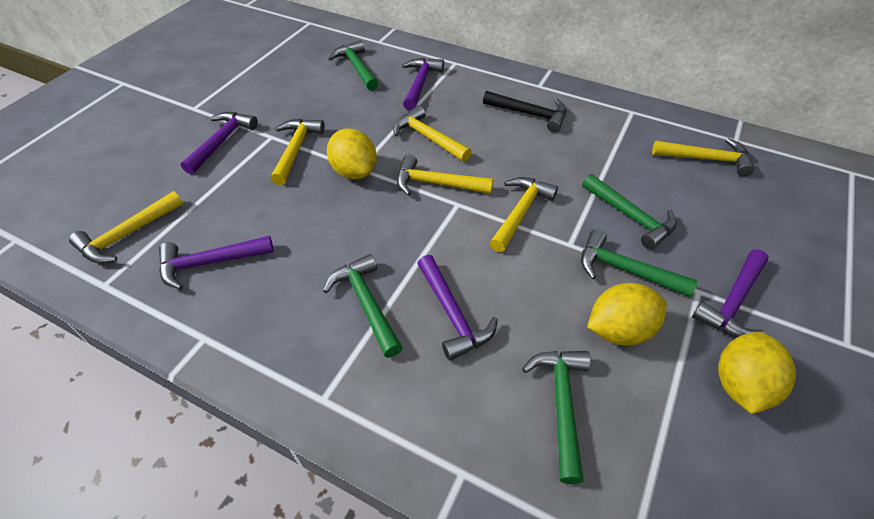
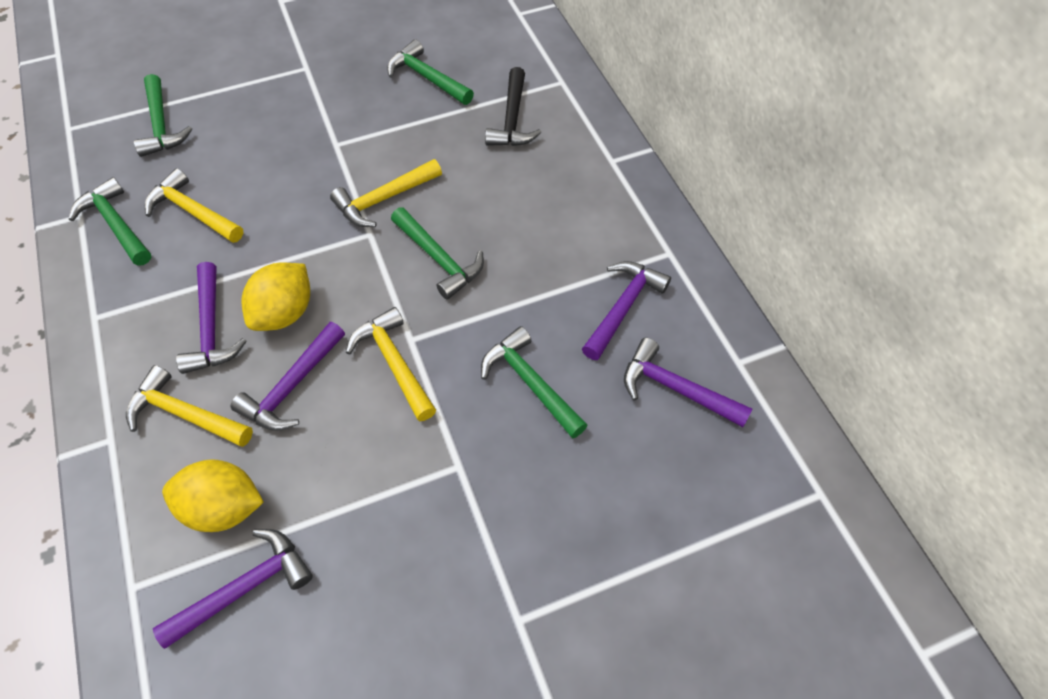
yellow hammer: 6 -> 4
yellow lemon: 3 -> 2

